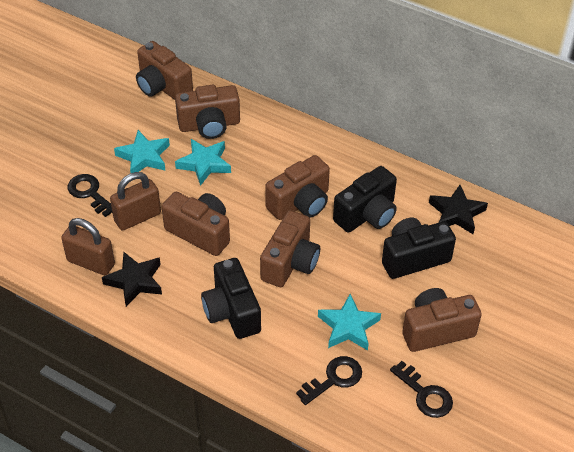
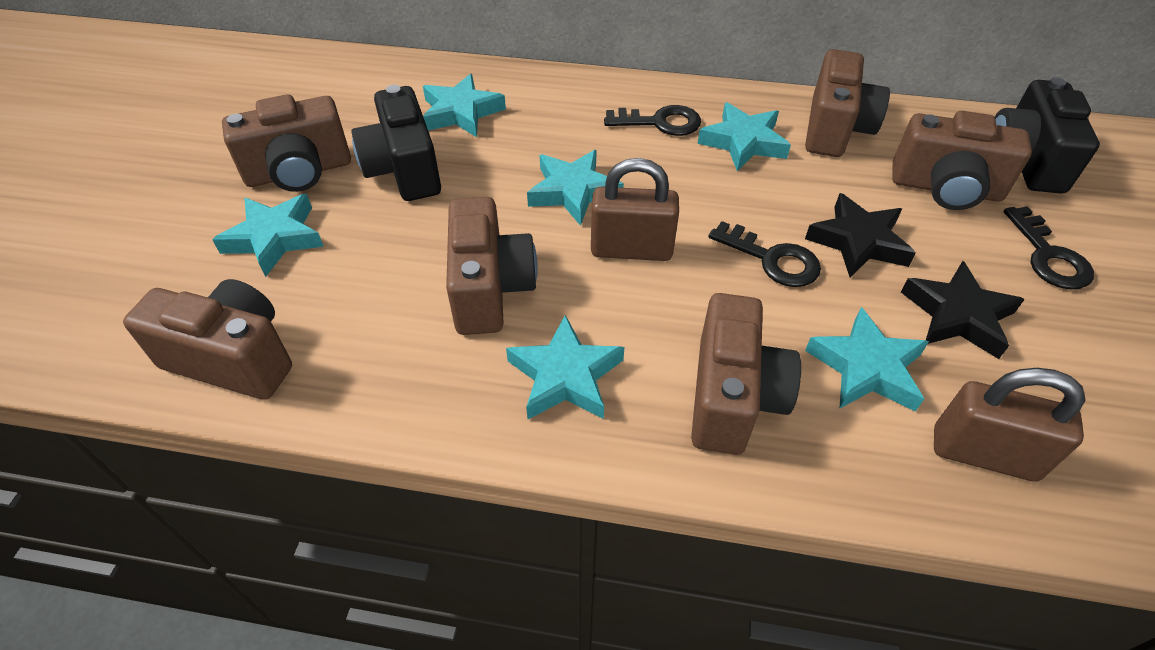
black camera: 3 -> 2
turquoise star: 3 -> 6

